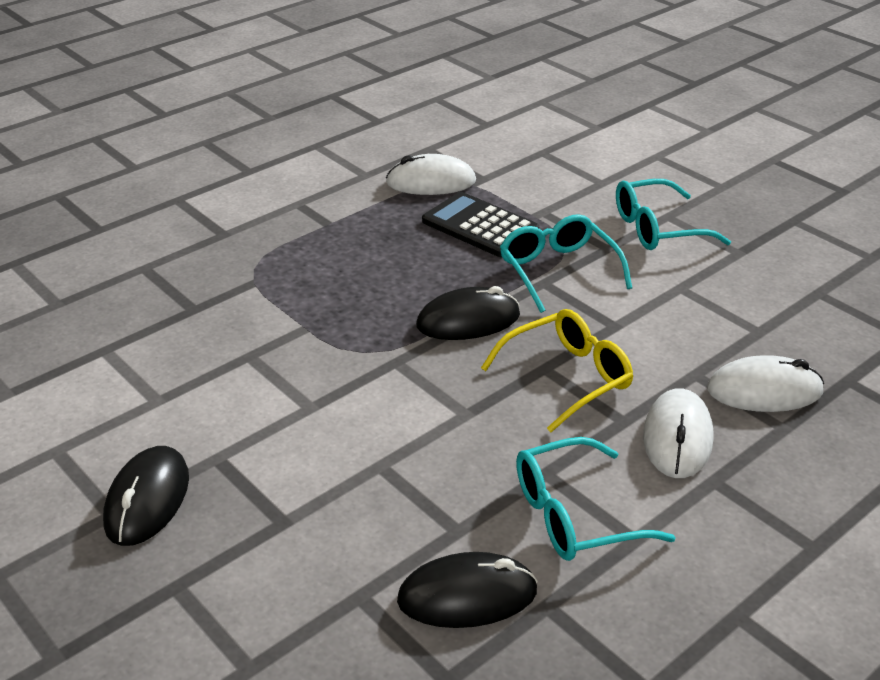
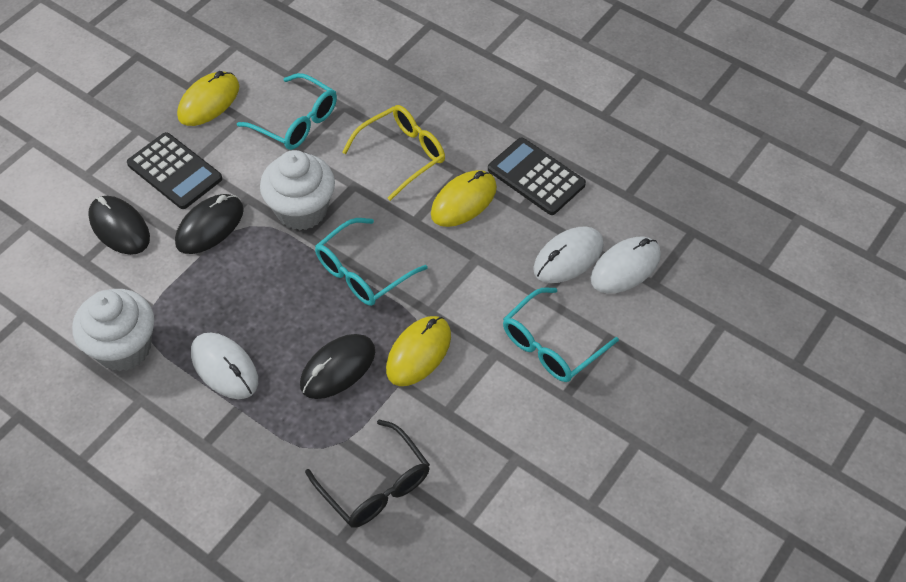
black calculator: 1 -> 2
black glasses: 0 -> 1
white cupcake: 0 -> 2
yellow mouse: 0 -> 3

